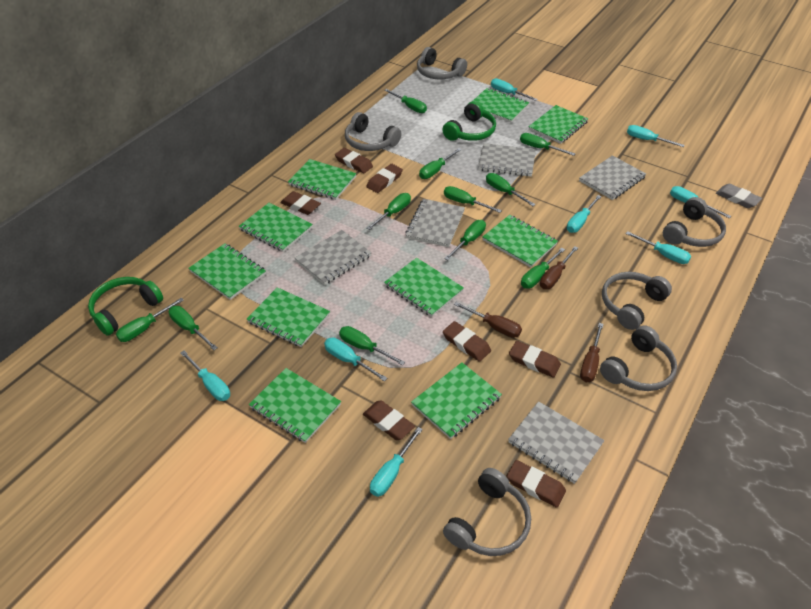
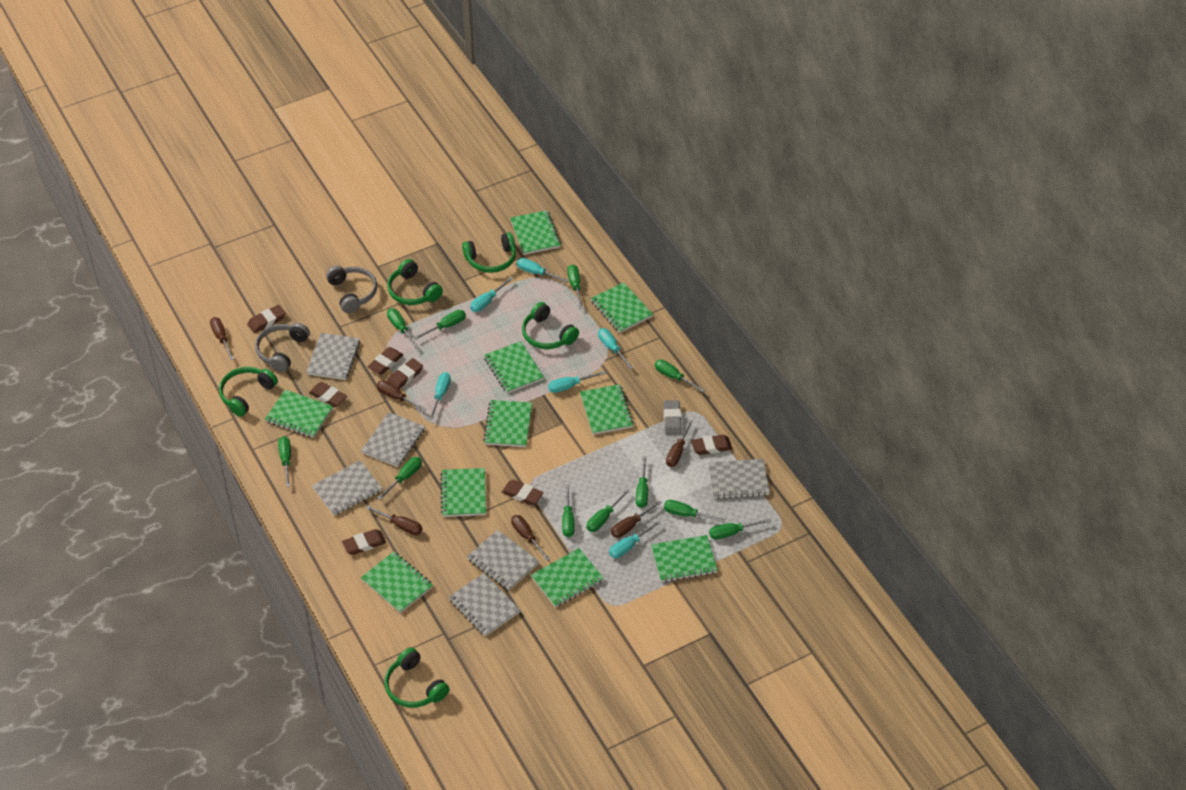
brown screwdriver: 3 -> 6
green headphones: 2 -> 5
grey headphones: 6 -> 2
grey notebook: 5 -> 6
turquoise screwdriver: 8 -> 6

